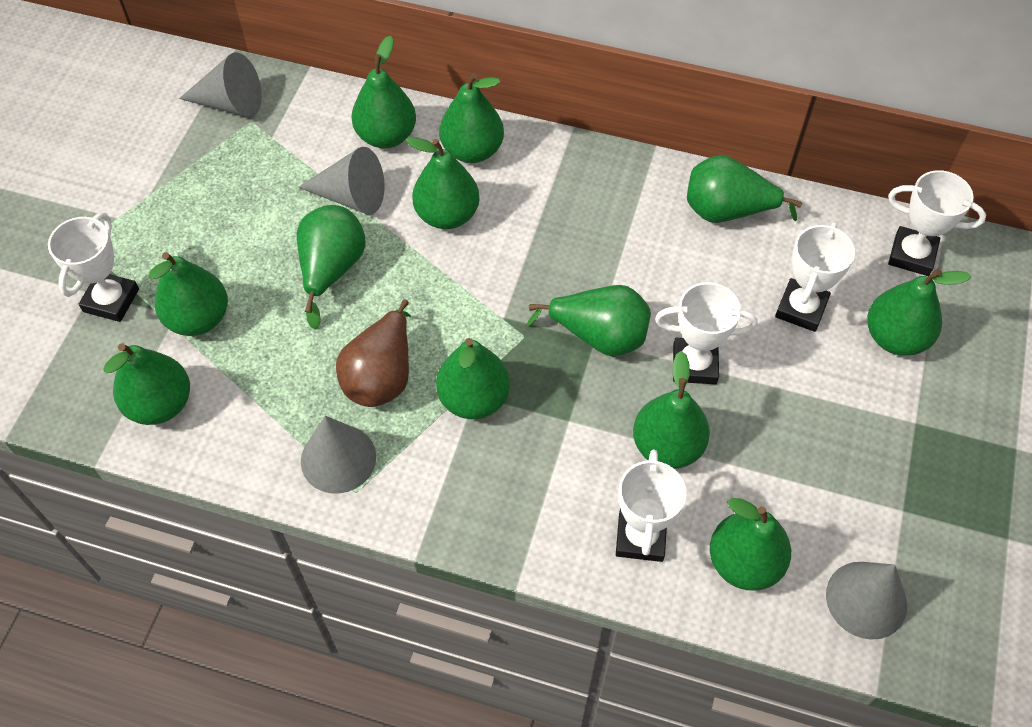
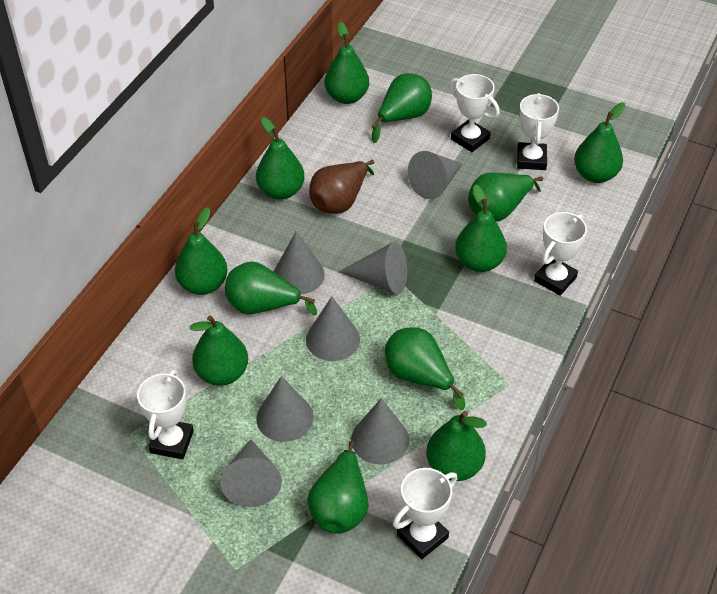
grey cone: 4 -> 7

